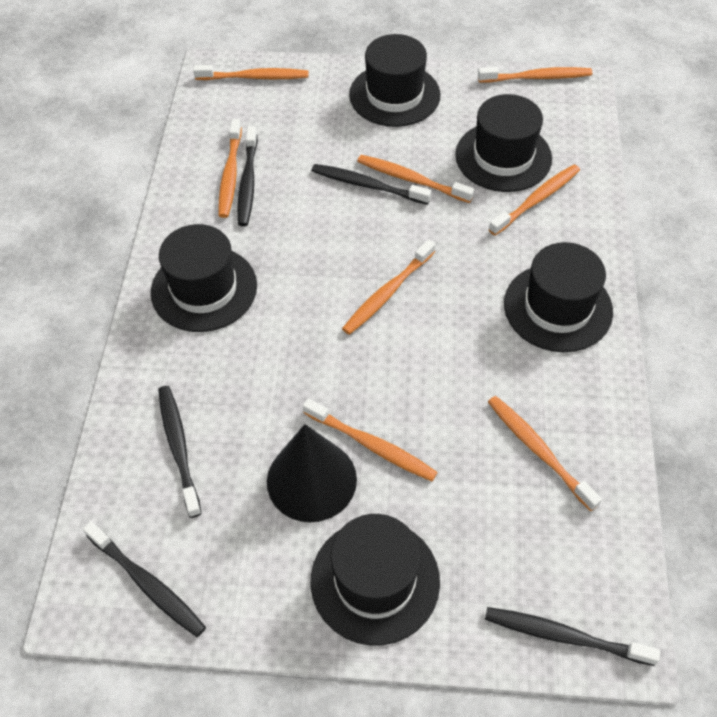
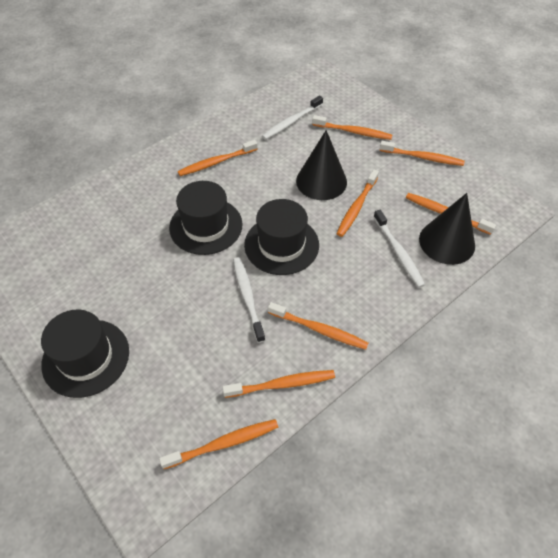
black cone: 1 -> 2
black hat: 5 -> 3
black toothbrush: 5 -> 0
white toothbrush: 0 -> 3

